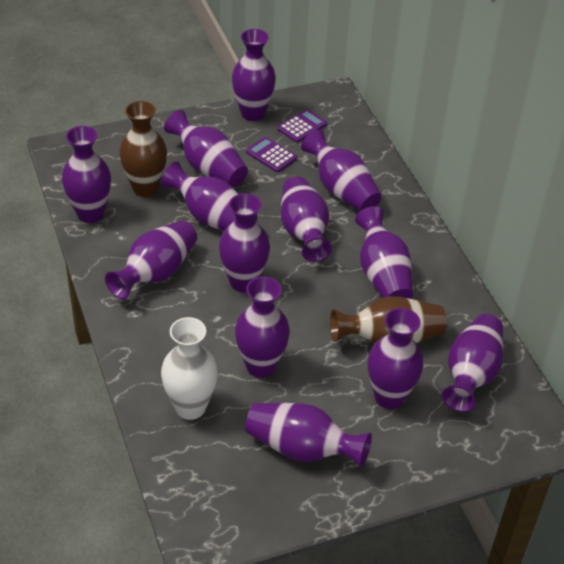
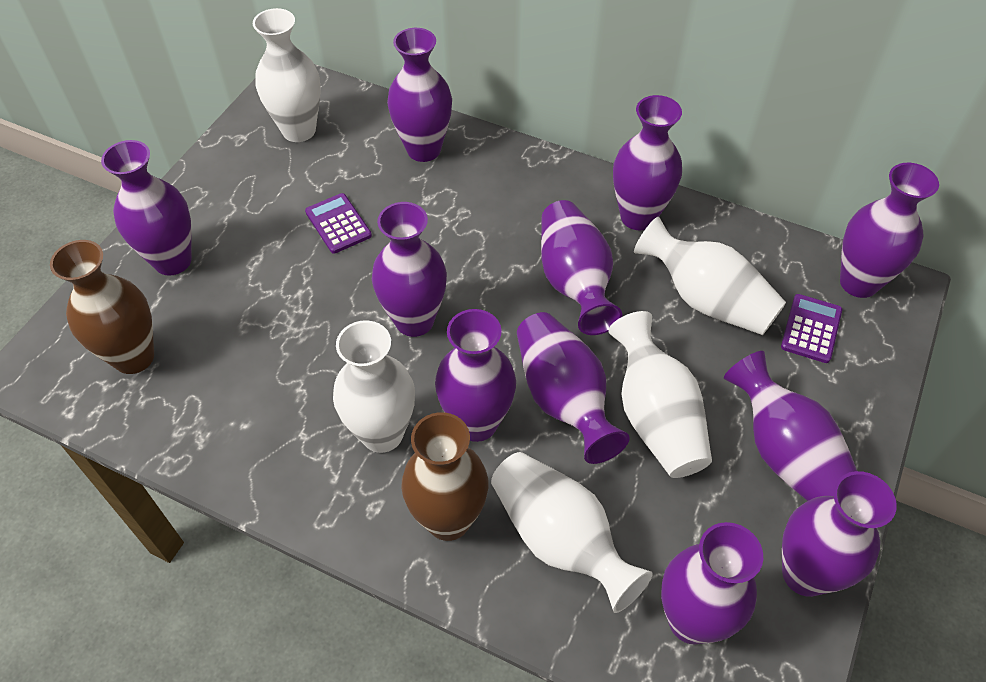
purple vase: 13 -> 11
white vase: 1 -> 5

